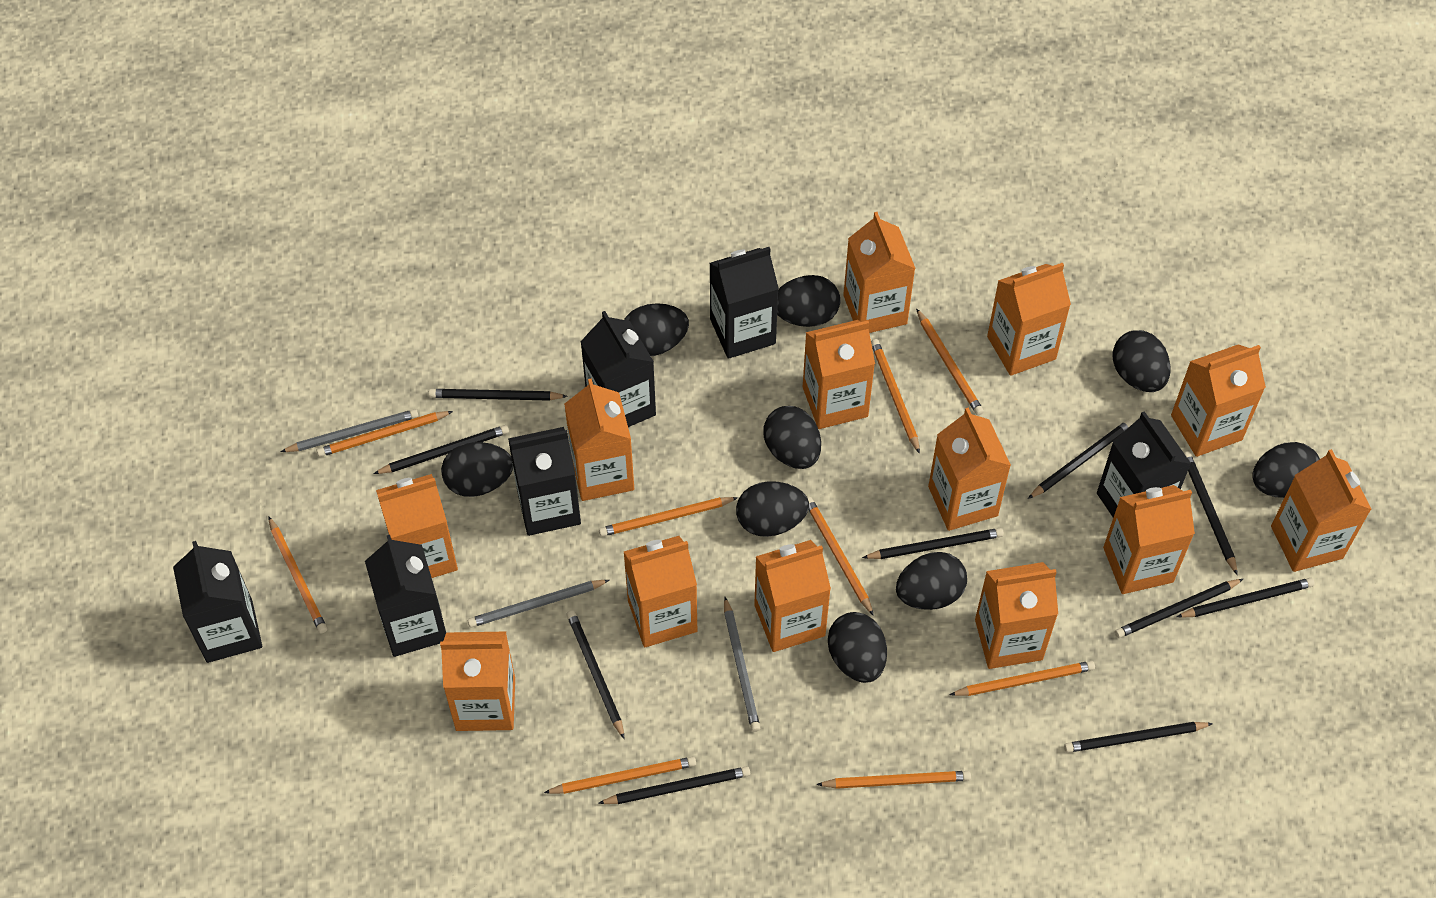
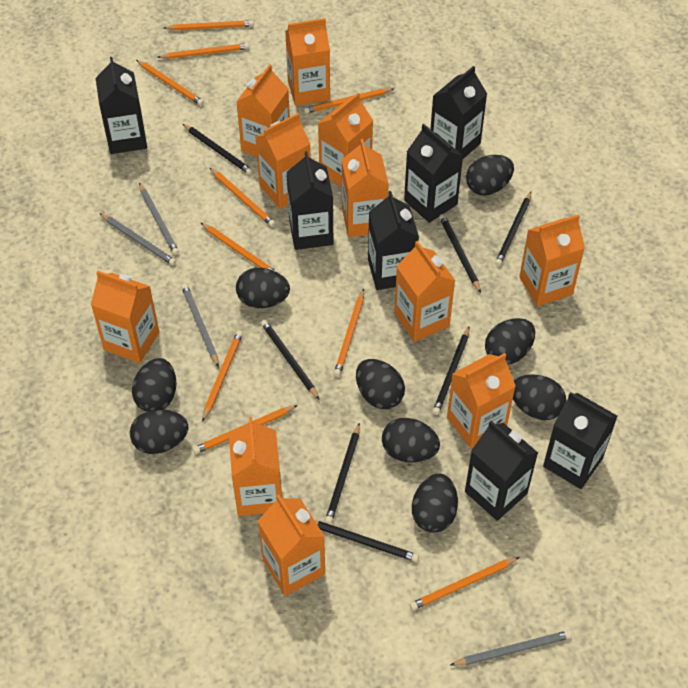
black carton: 6 -> 7
black pencil: 10 -> 7
grey pencil: 3 -> 4
orange carton: 13 -> 11
orange pencil: 9 -> 10

